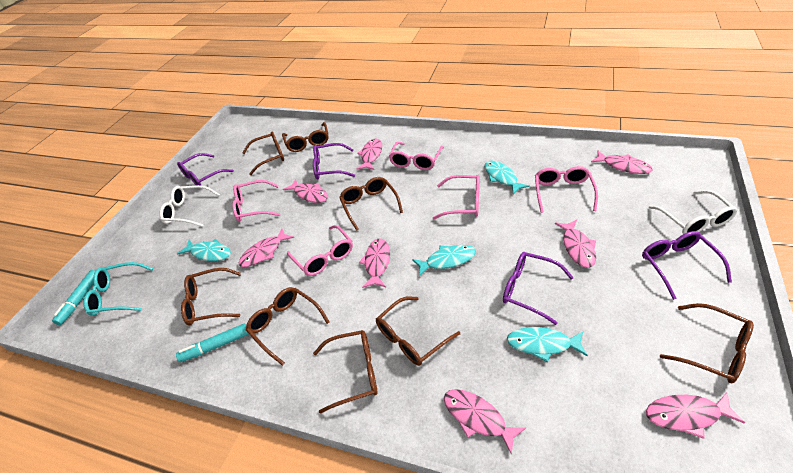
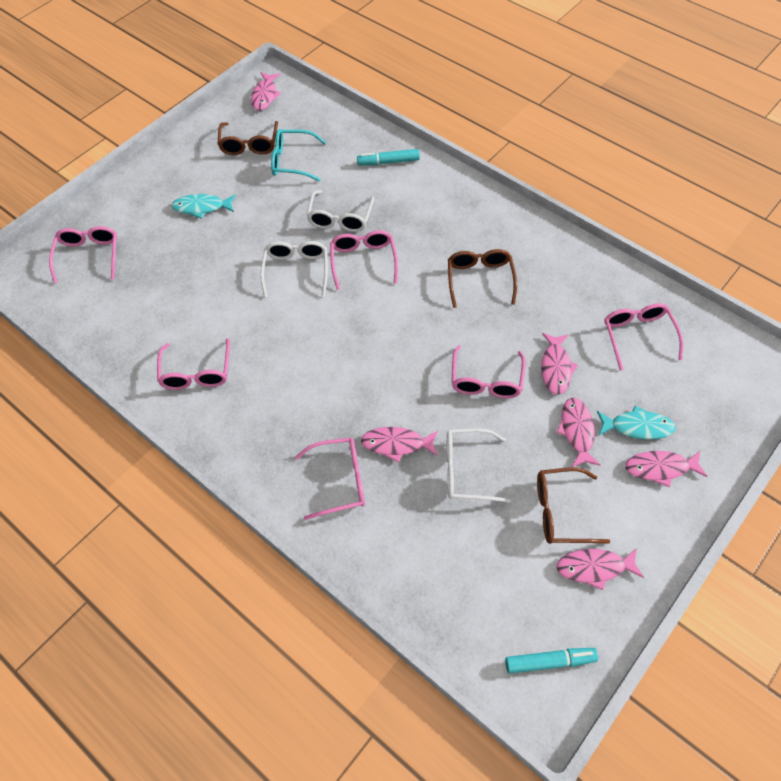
brown glasses: 8 -> 3
pink fish: 8 -> 6
pink glasses: 5 -> 6
purple glasses: 4 -> 0
turquoise fish: 4 -> 2
white glasses: 2 -> 3

